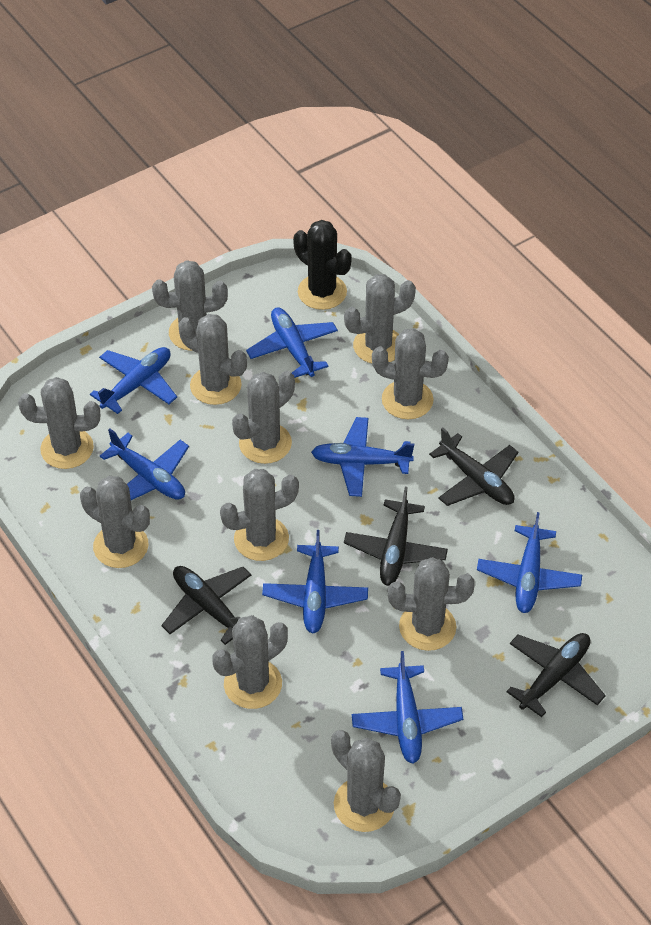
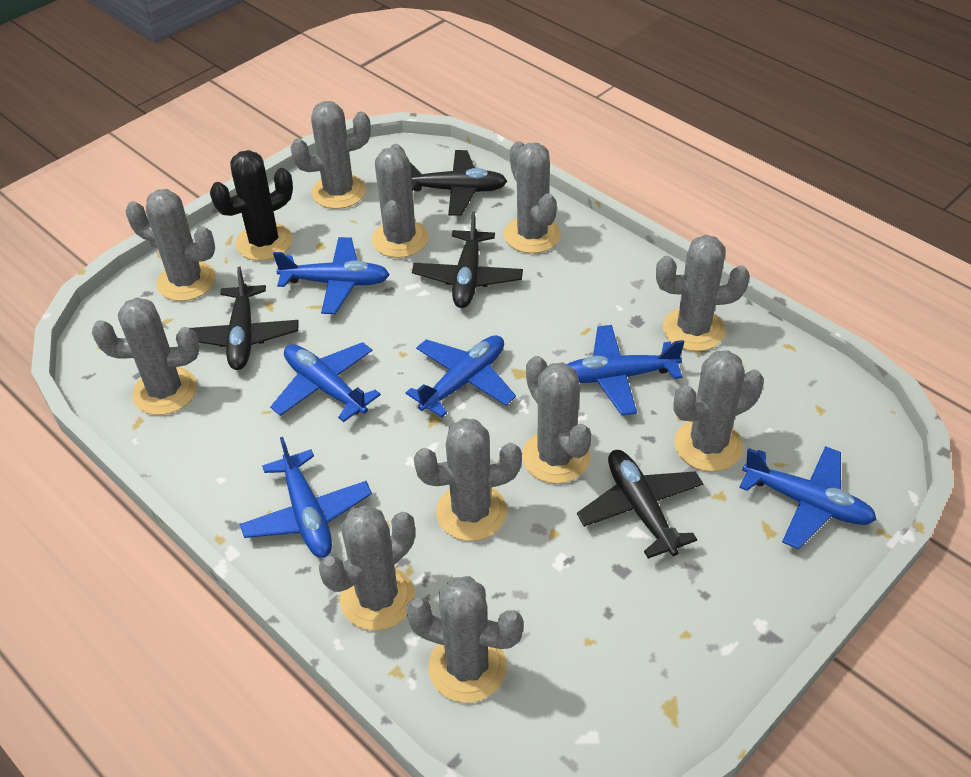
blue plane: 7 -> 6

